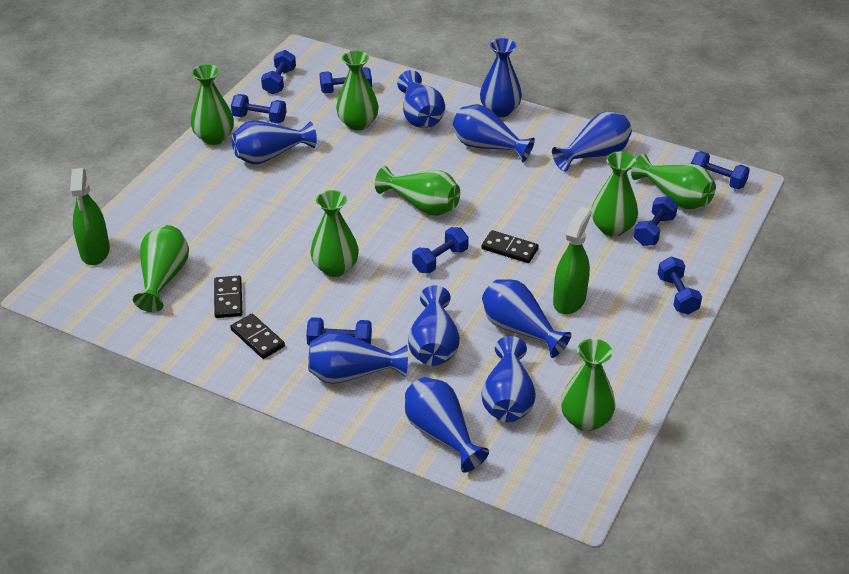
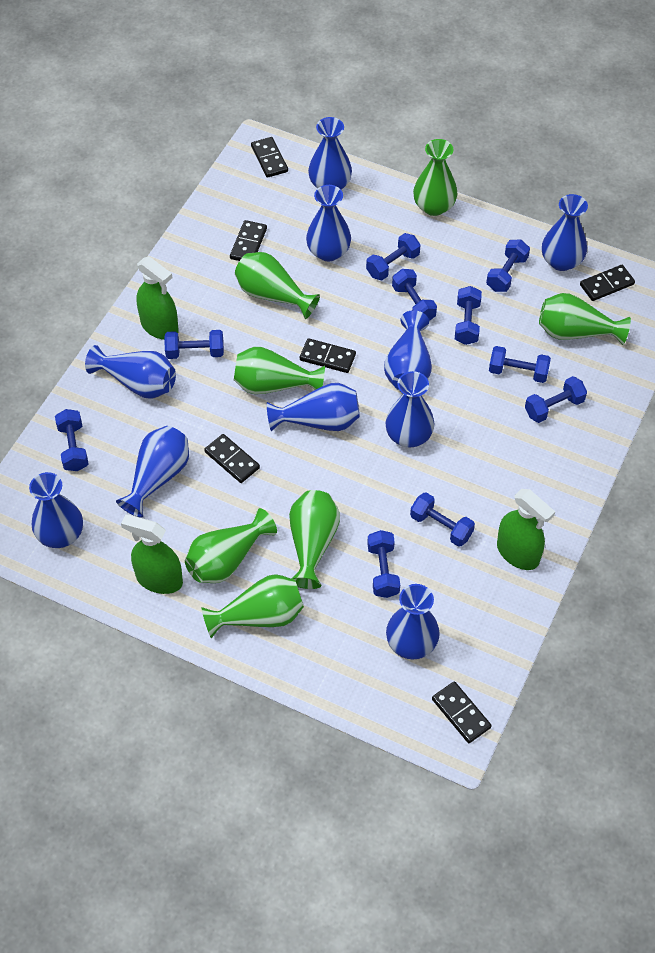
black domino: 3 -> 6
blue dumbbell: 8 -> 10
green spray bottle: 2 -> 3
green vase: 8 -> 7

